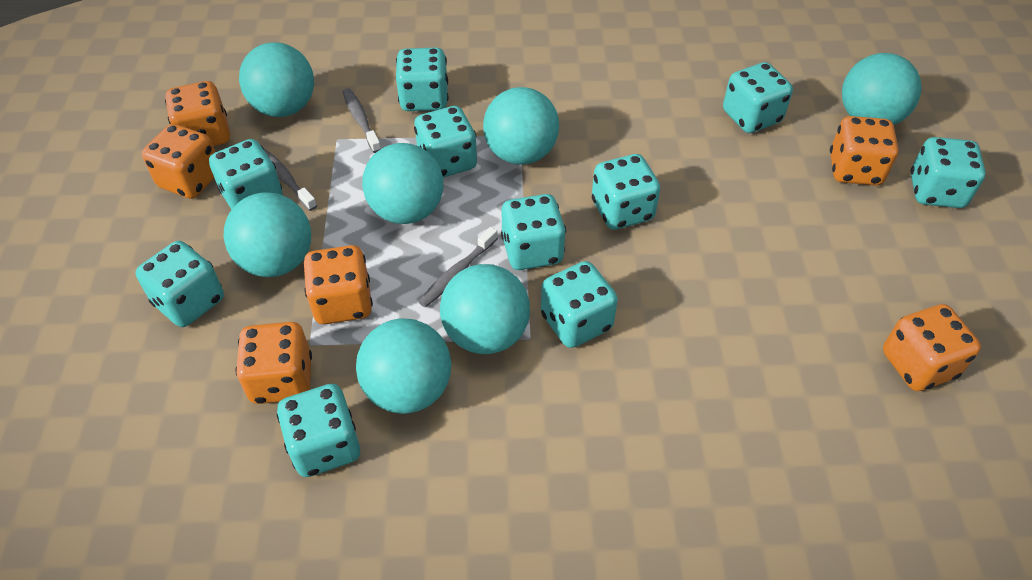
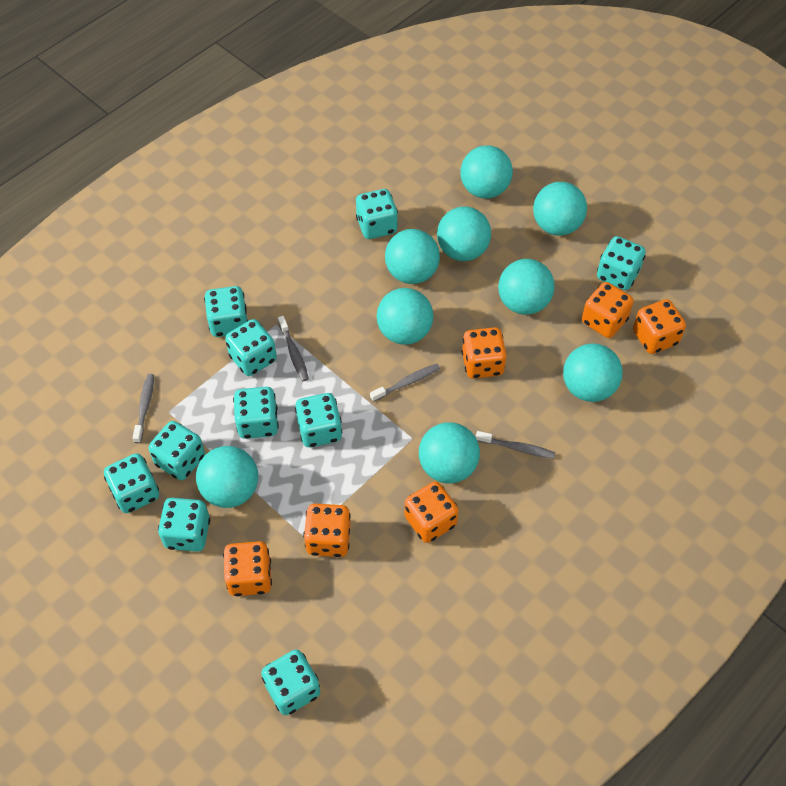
grey toothbrush: 3 -> 4
turquoise ball: 7 -> 9

